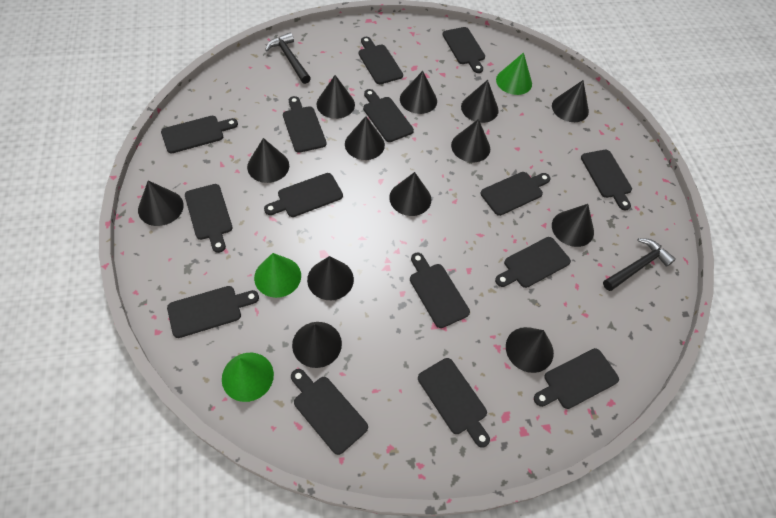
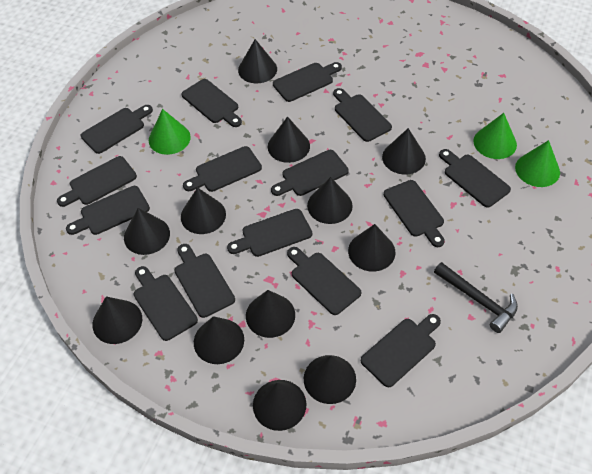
black cone: 13 -> 12
black hammer: 2 -> 1

